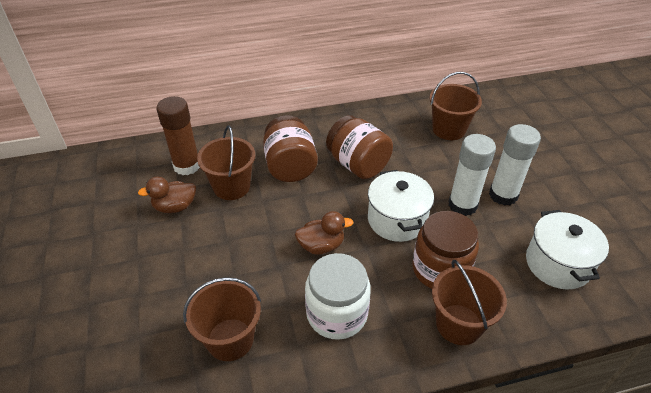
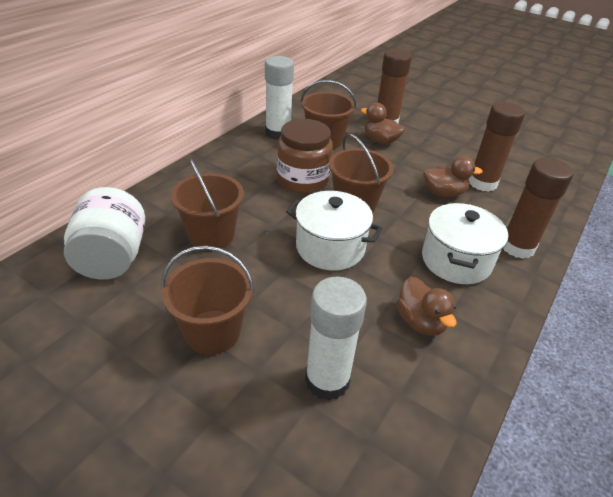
brown duck: 2 -> 3
brown glue stick: 1 -> 3
brown jar: 3 -> 1

